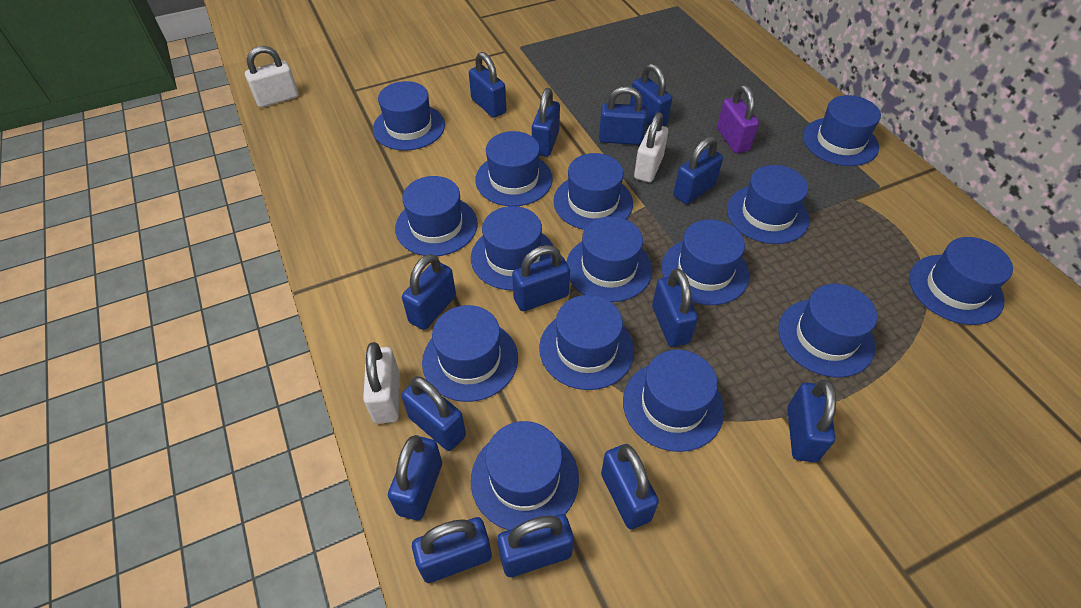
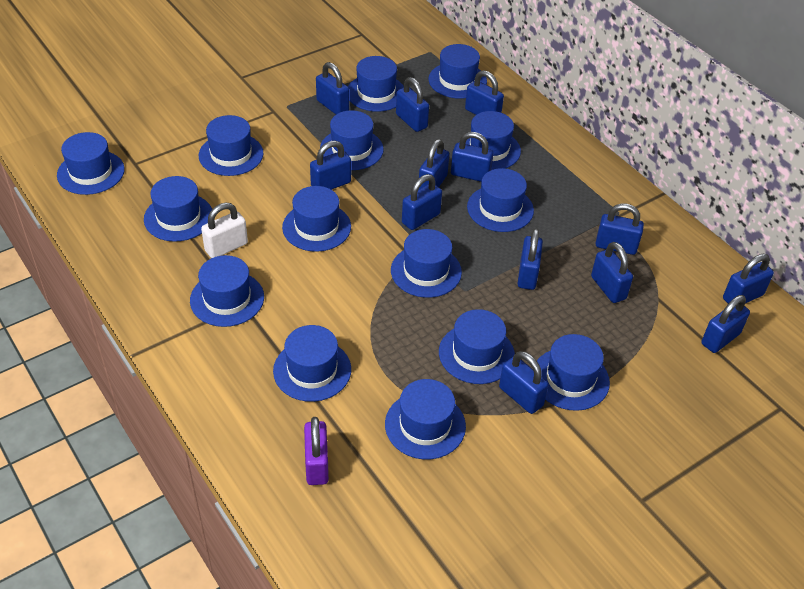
blue padlock: 14 -> 13
white padlock: 3 -> 1

